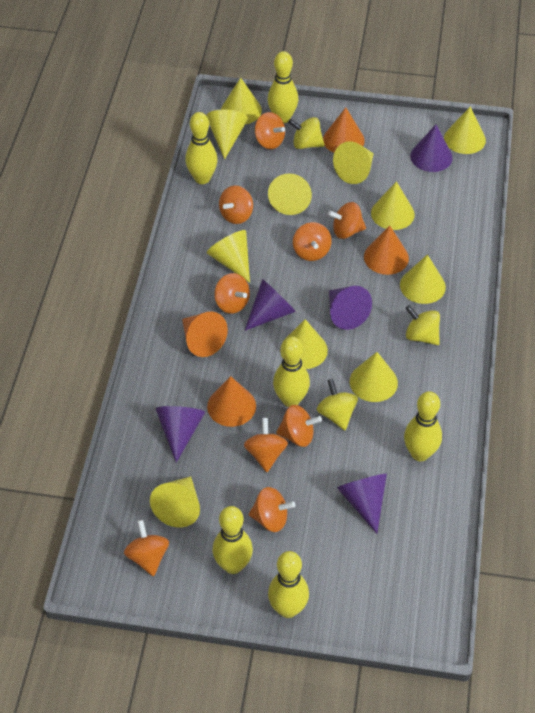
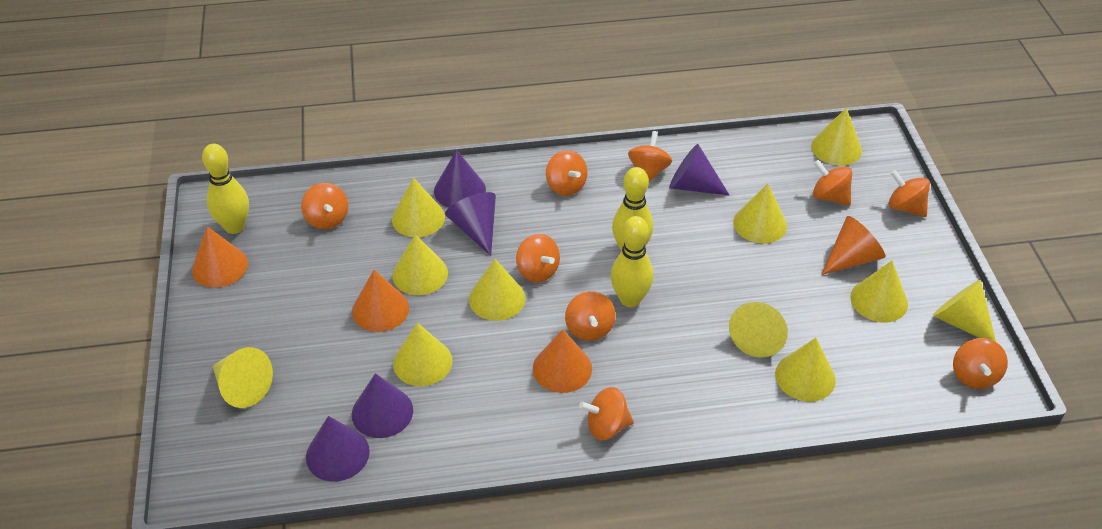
yellow bowling pin: 6 -> 3
yellow spinning top: 3 -> 0

